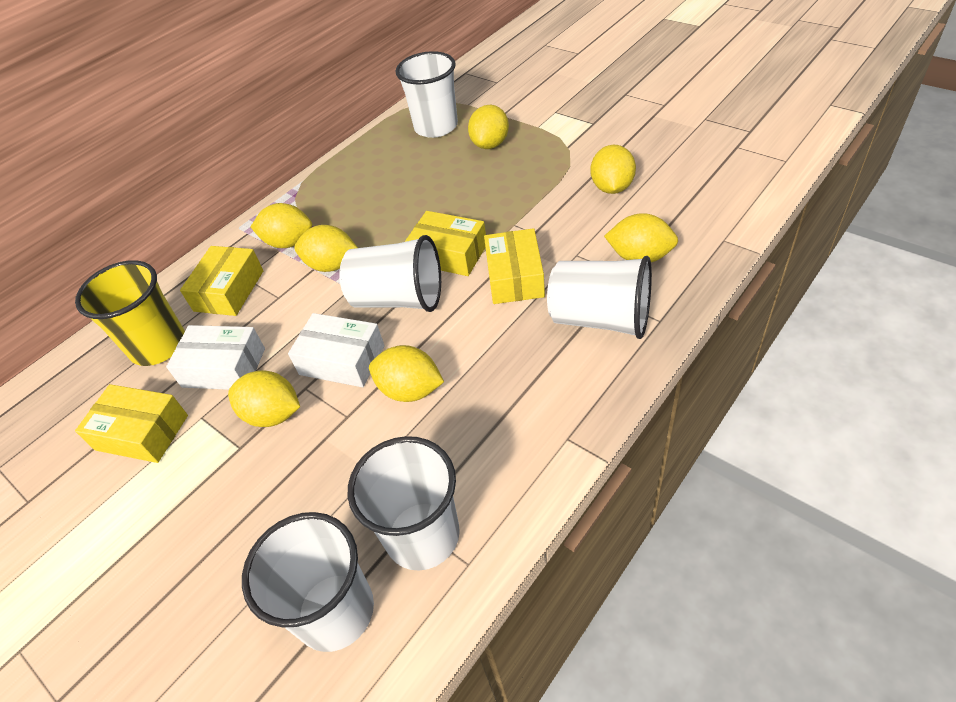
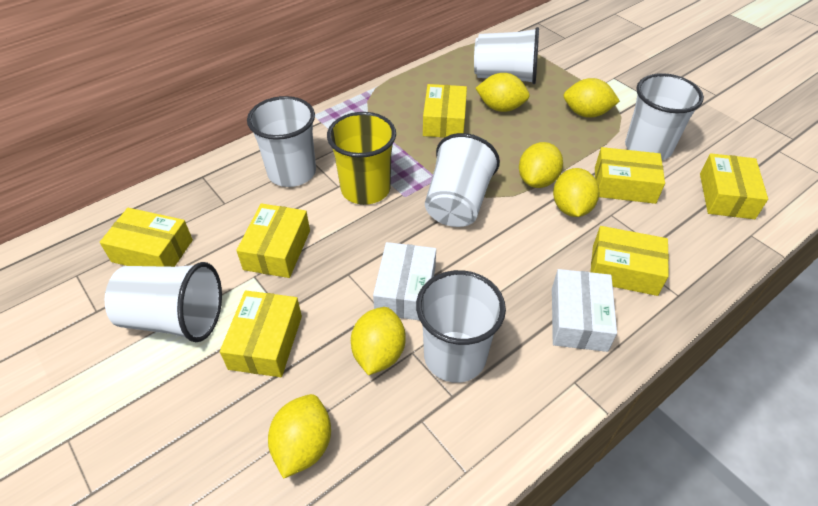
white cup: 5 -> 6
yellow box: 4 -> 7
yellow lemon: 7 -> 6

